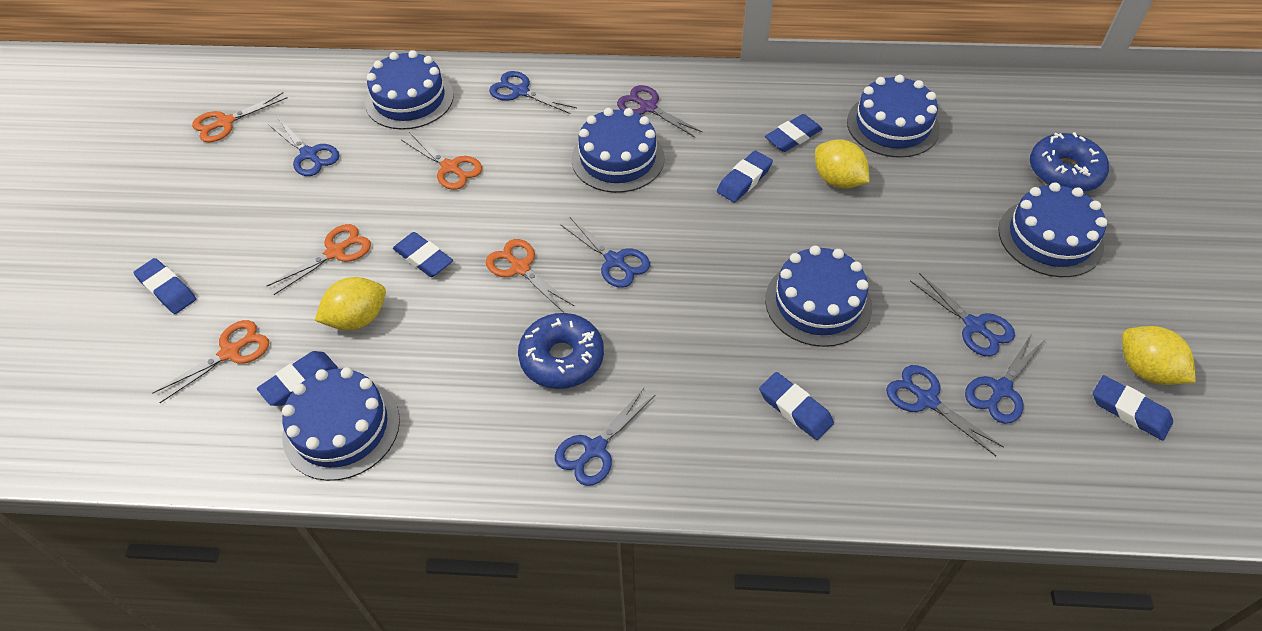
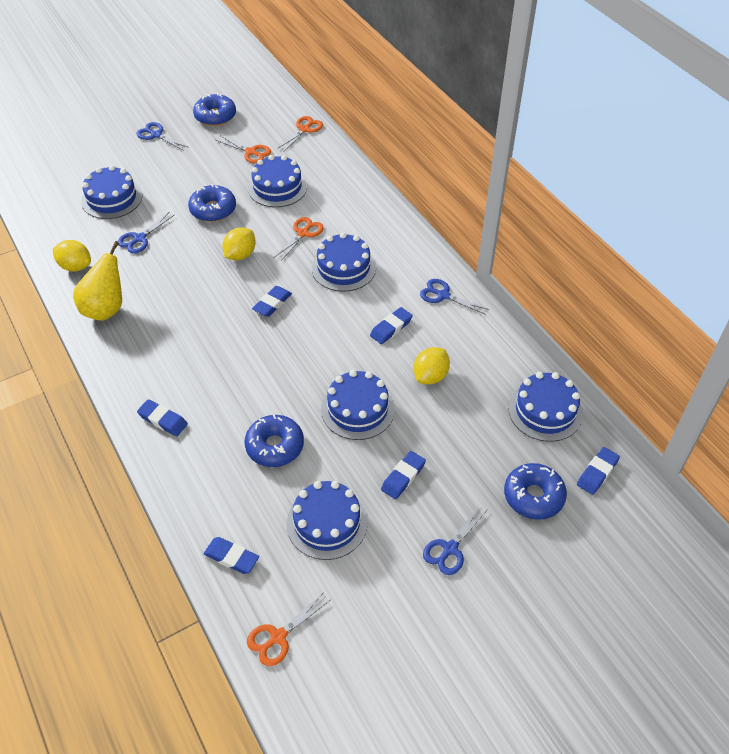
blue donut: 2 -> 4
blue eraser: 7 -> 6
blue scissors: 7 -> 4
orange scissors: 5 -> 4
purple scissors: 1 -> 0
yellow pear: 0 -> 1

